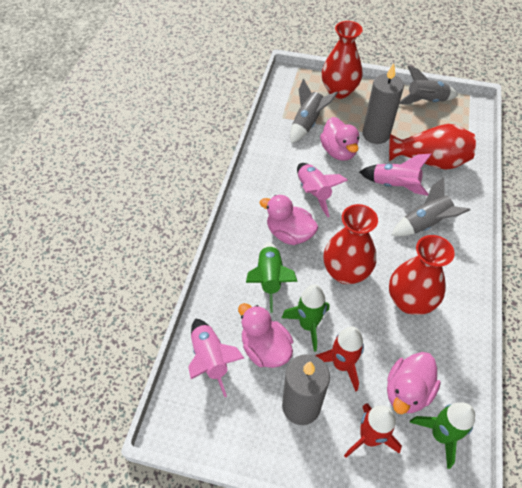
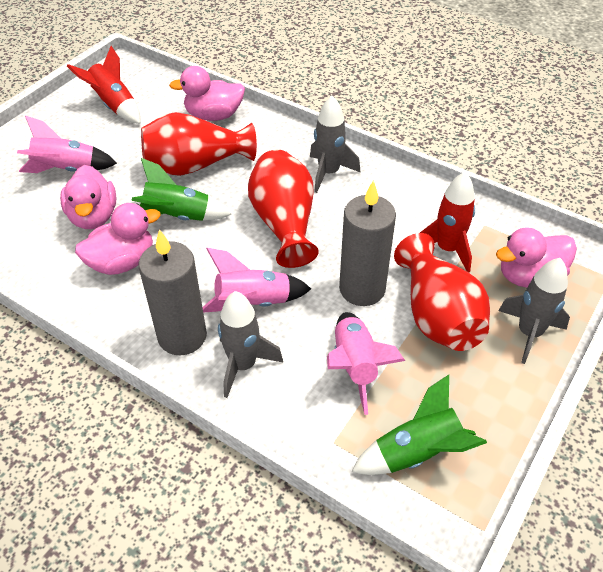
green rocket: 3 -> 2
red vase: 4 -> 3

